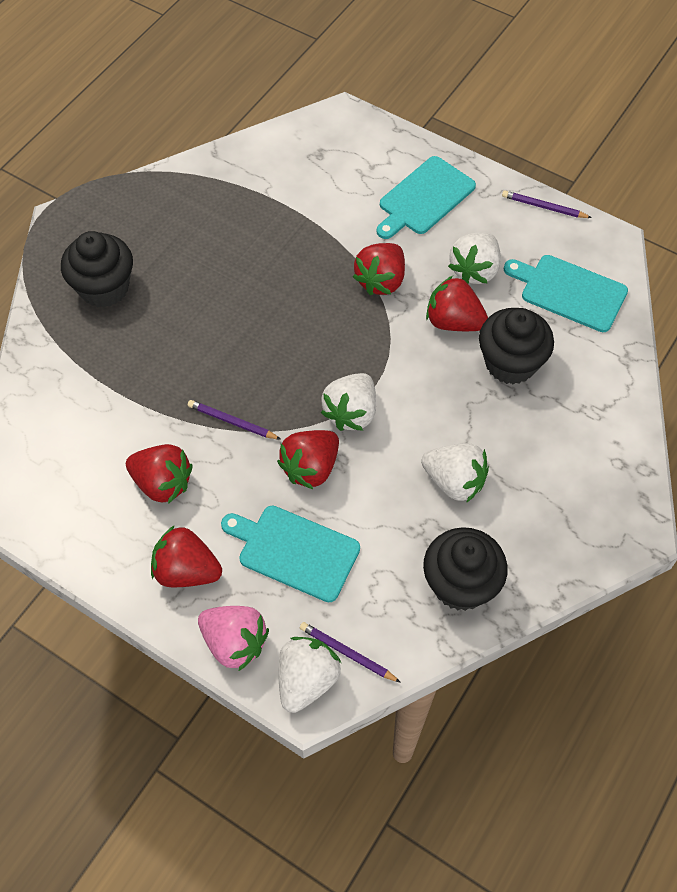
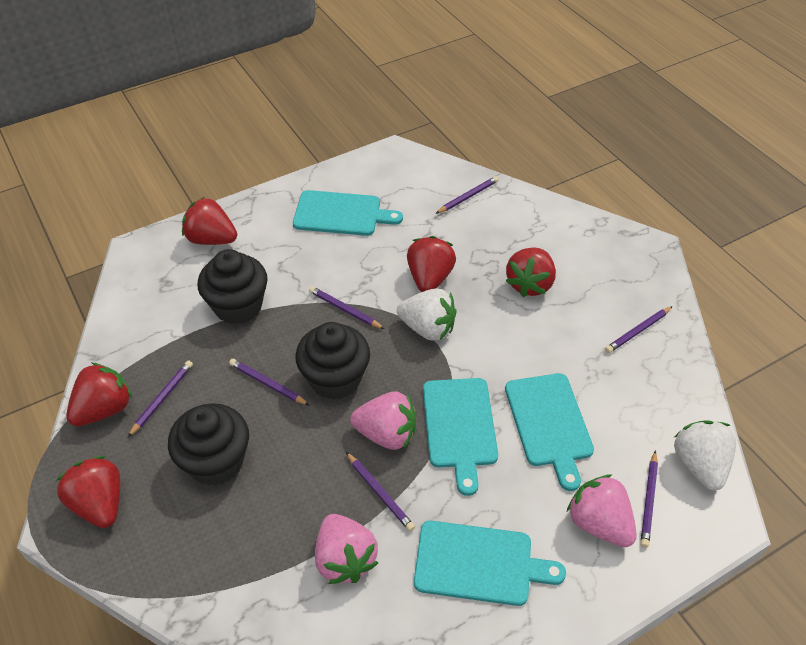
pink strawberry: 1 -> 3
purple pencil: 3 -> 7
turquoise cutting board: 3 -> 4
white strawberry: 4 -> 2

